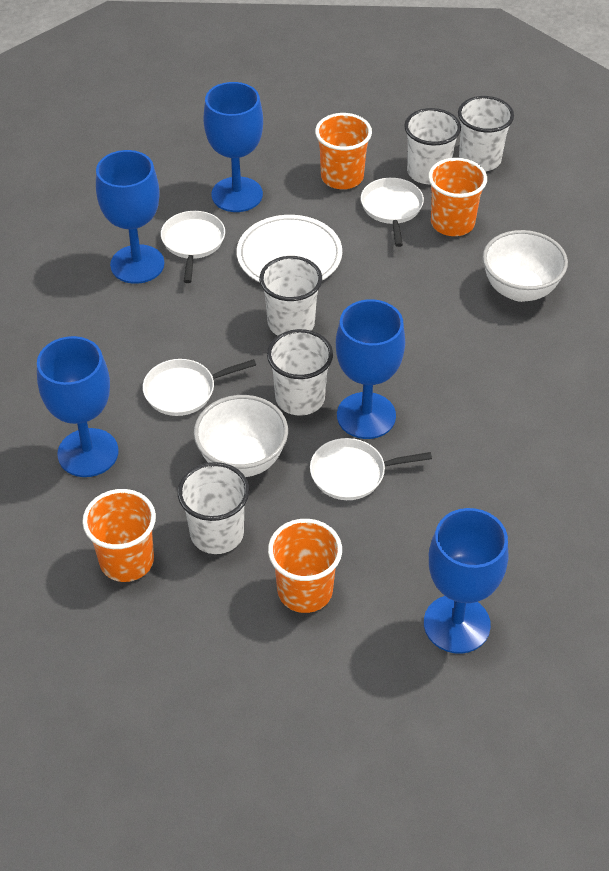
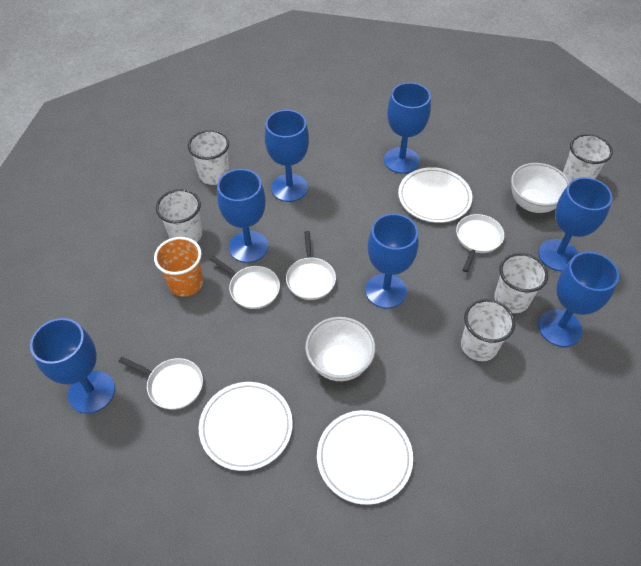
blue goblet: 5 -> 7
orange cup: 4 -> 1
white plate: 1 -> 3

